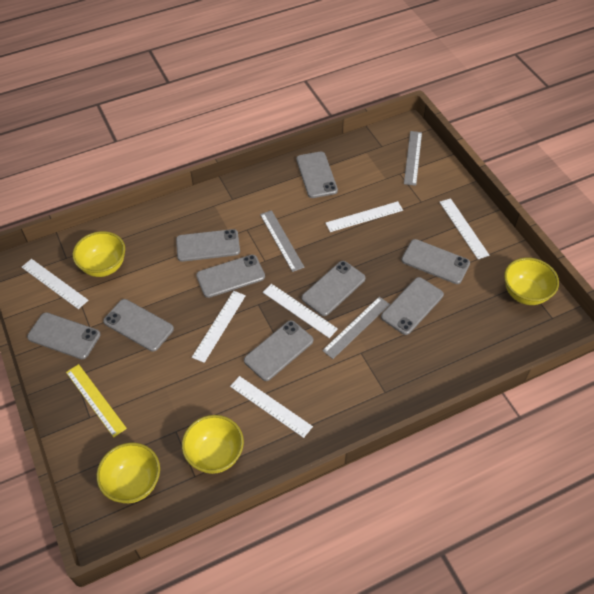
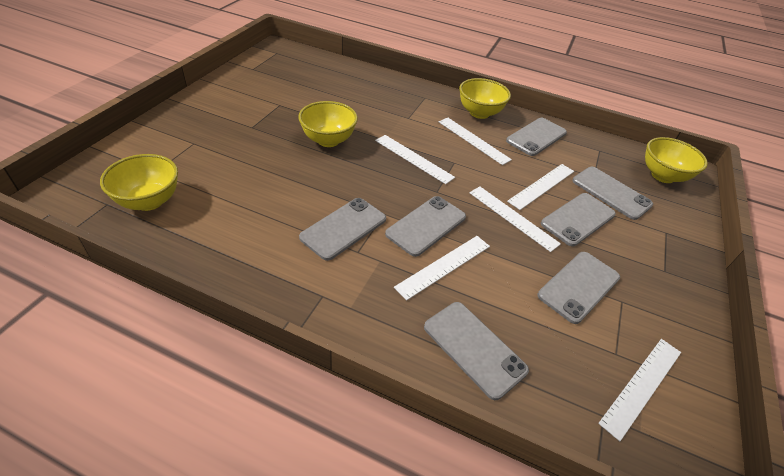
grey phone: 9 -> 7
grey ruler: 3 -> 0
yellow ruler: 1 -> 0

